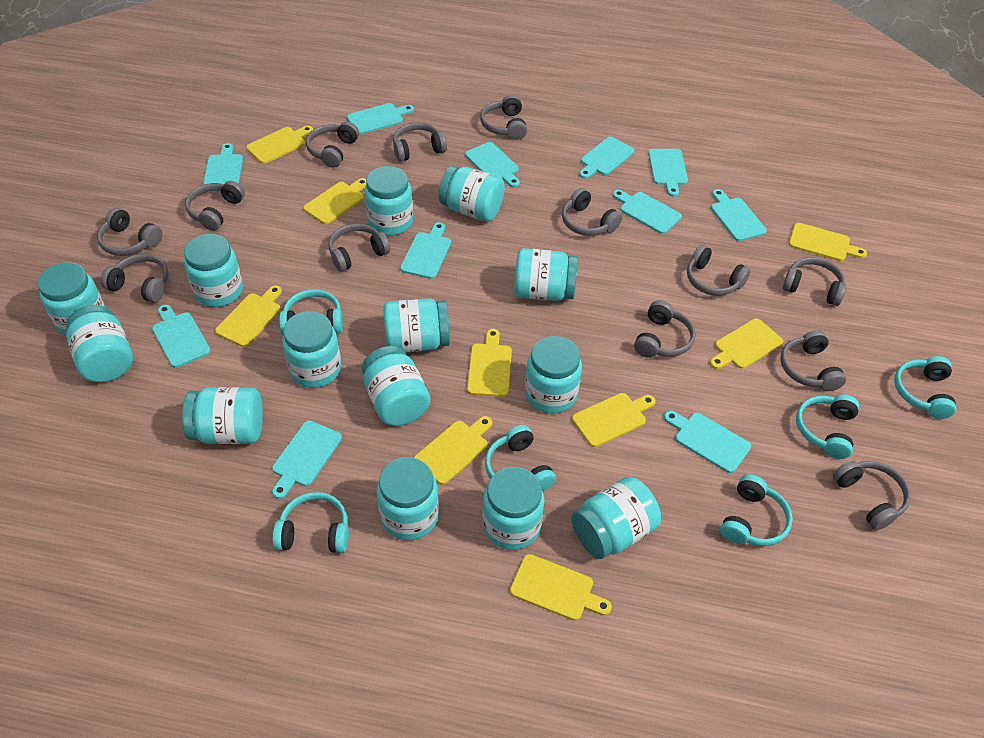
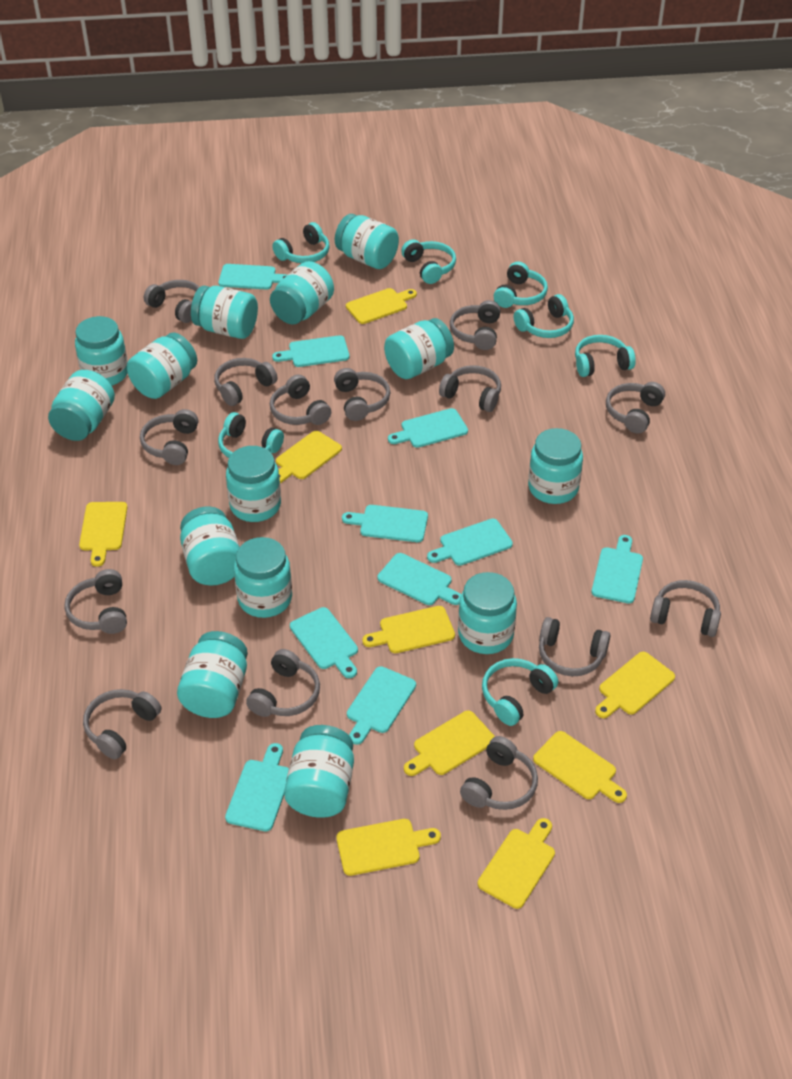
grey headphones: 13 -> 14
turquoise cutting board: 11 -> 10
turquoise headphones: 6 -> 7

